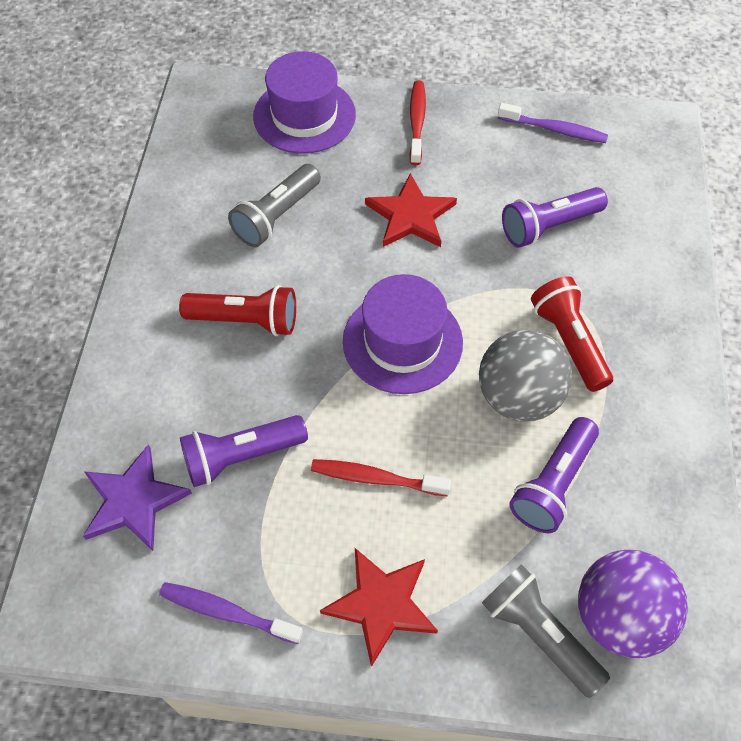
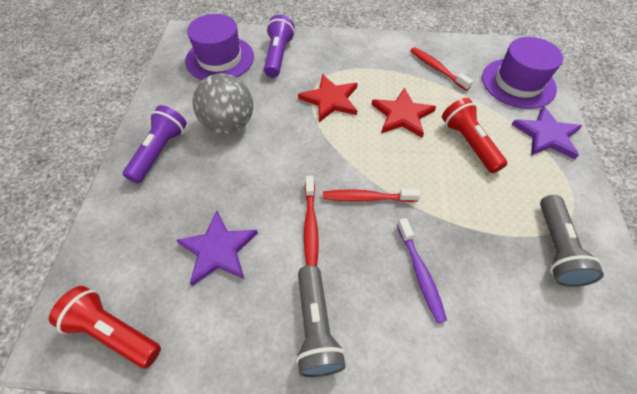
purple ball: 1 -> 0
purple flashlight: 3 -> 2
purple star: 1 -> 2
purple toothbrush: 2 -> 1
red toothbrush: 2 -> 3

